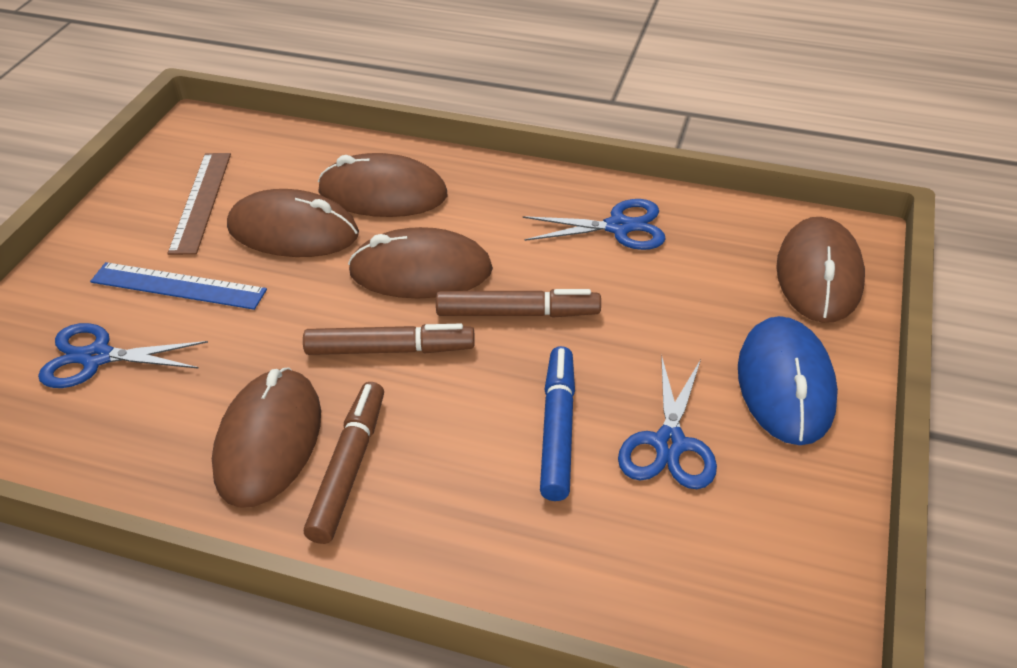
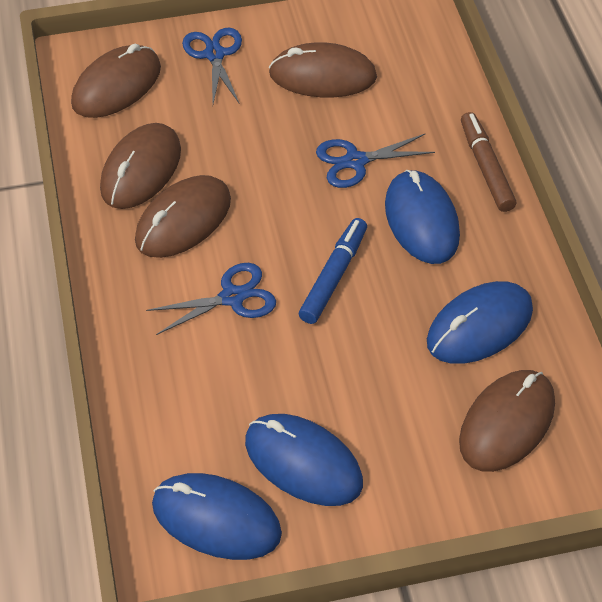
blue mouse: 1 -> 4
blue ruler: 1 -> 0
brown marker: 3 -> 1
brown ruler: 1 -> 0

